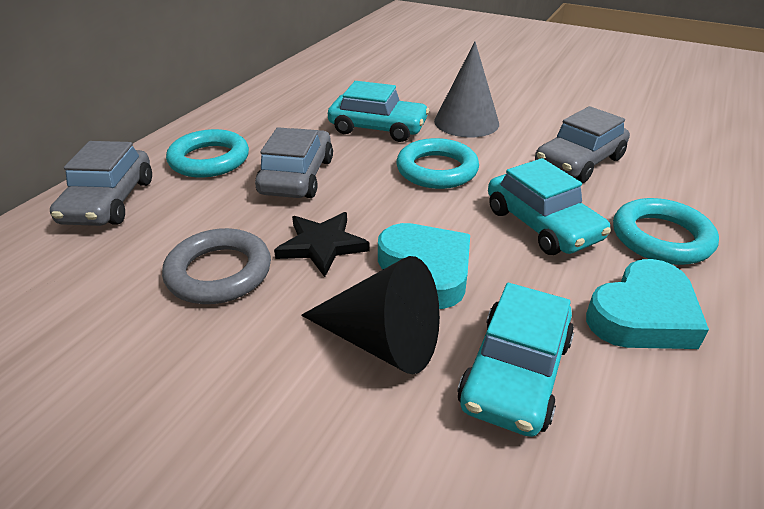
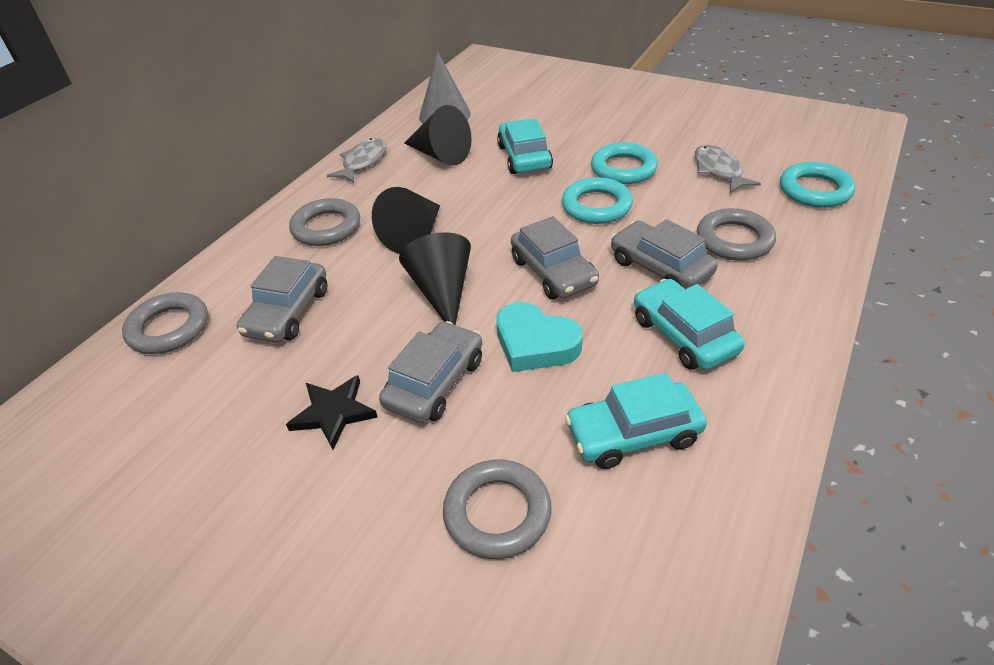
black cone: 1 -> 3
grey car: 3 -> 4
grey fish: 0 -> 2
grey ring: 1 -> 4
turquoise heart: 2 -> 1

